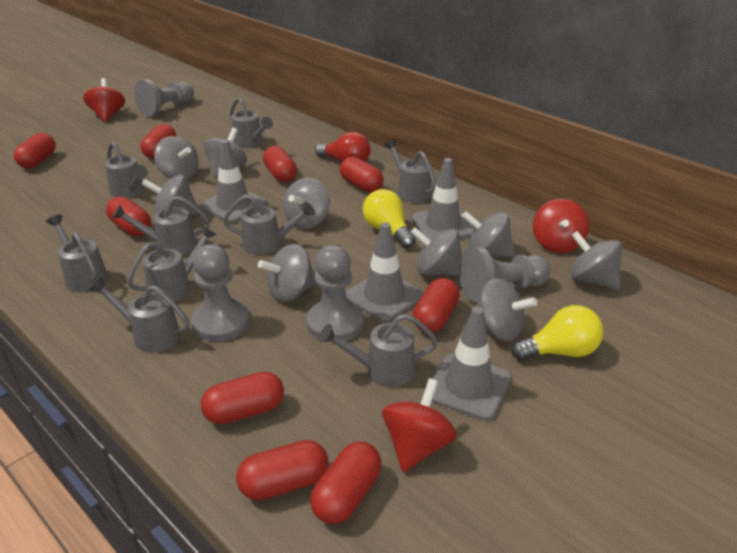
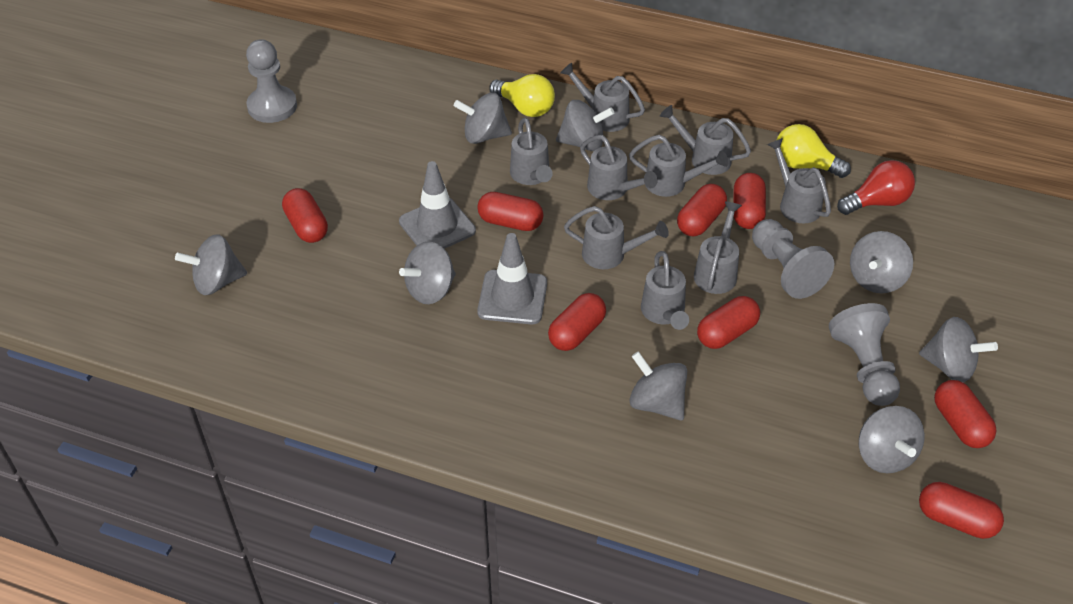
grey pawn: 4 -> 3
grey spinning top: 9 -> 8
grey traffic cone: 4 -> 2
red capsule: 9 -> 8
red spinning top: 3 -> 0

